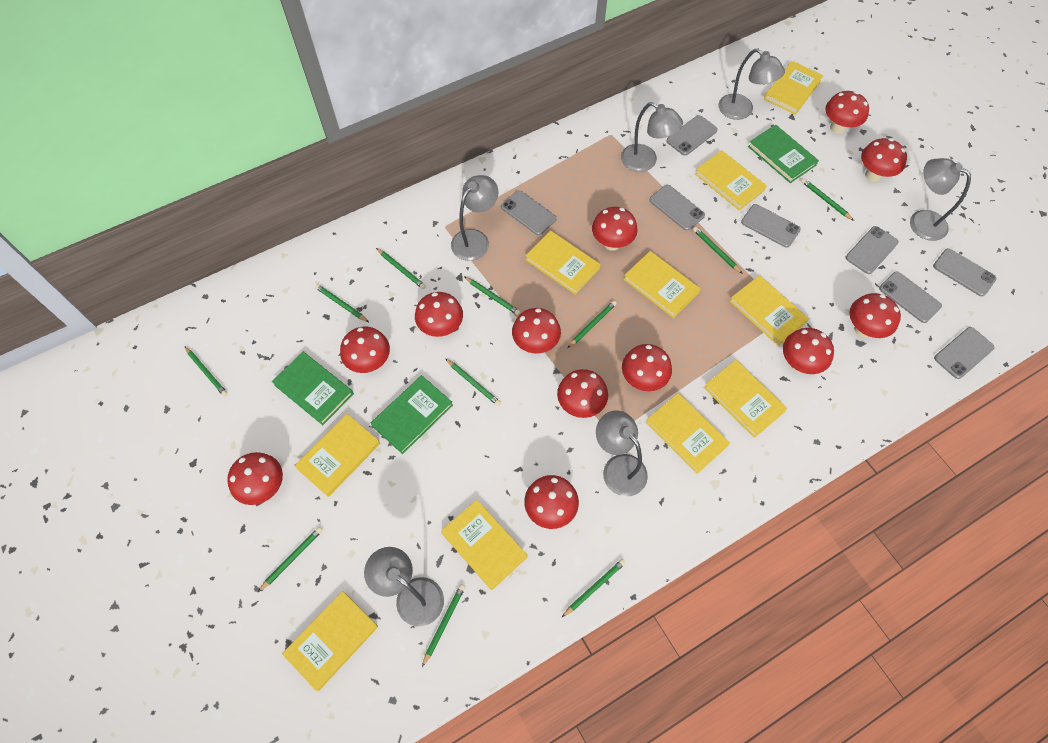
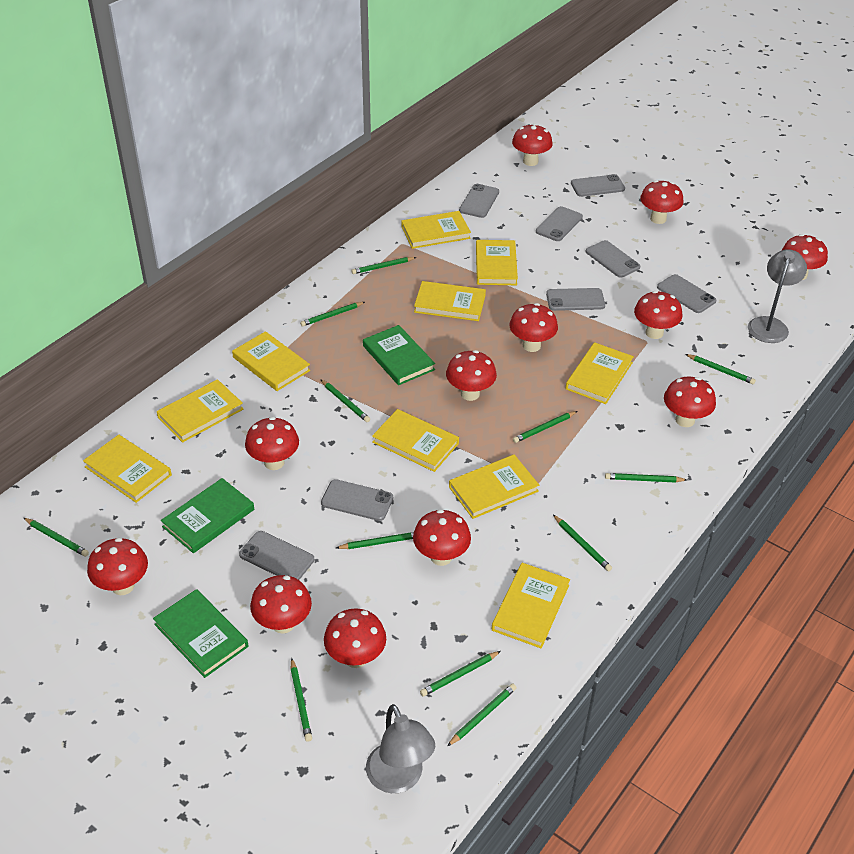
green pencil: 11 -> 12
grey lamp: 6 -> 2

